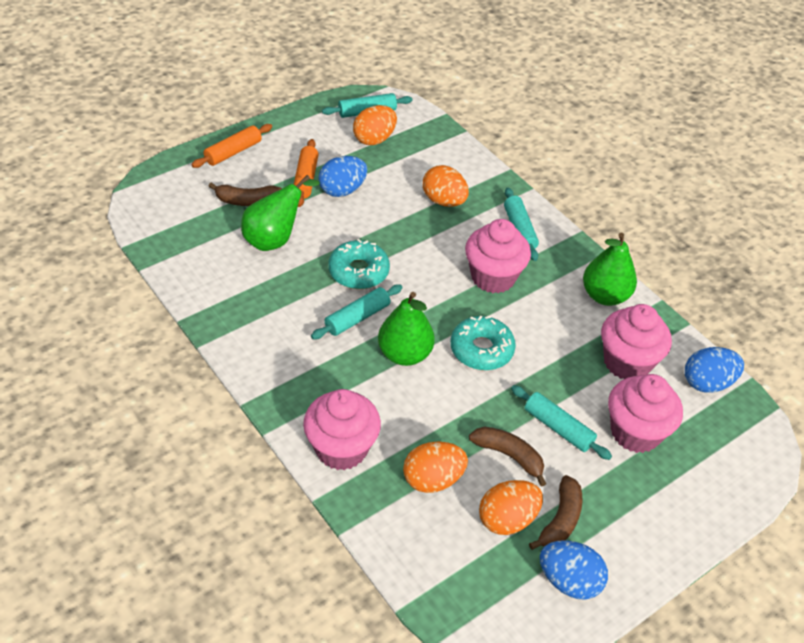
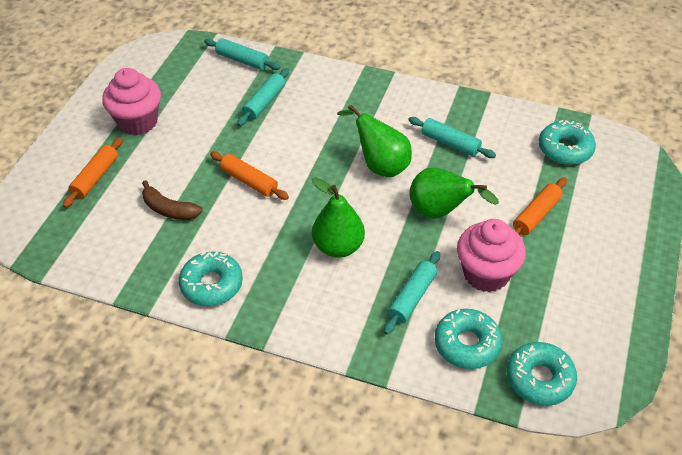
blue egg: 3 -> 0
brown banana: 3 -> 1
orange egg: 4 -> 0
orange rolling pin: 2 -> 3
pink cupcake: 4 -> 2
turquoise donut: 2 -> 4

